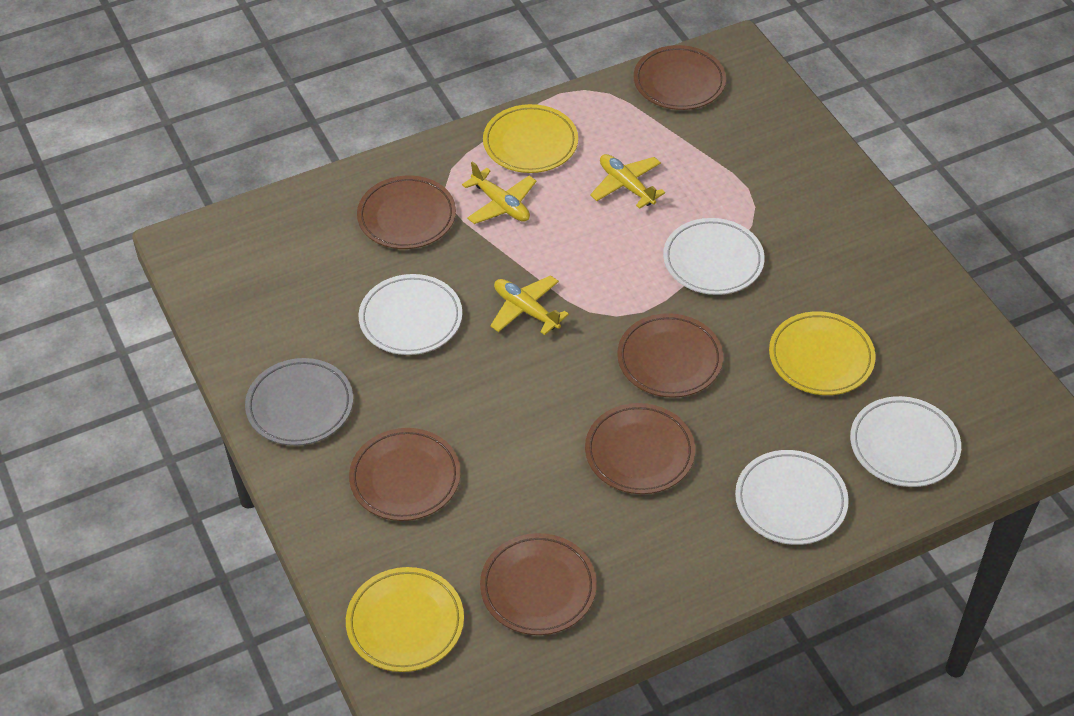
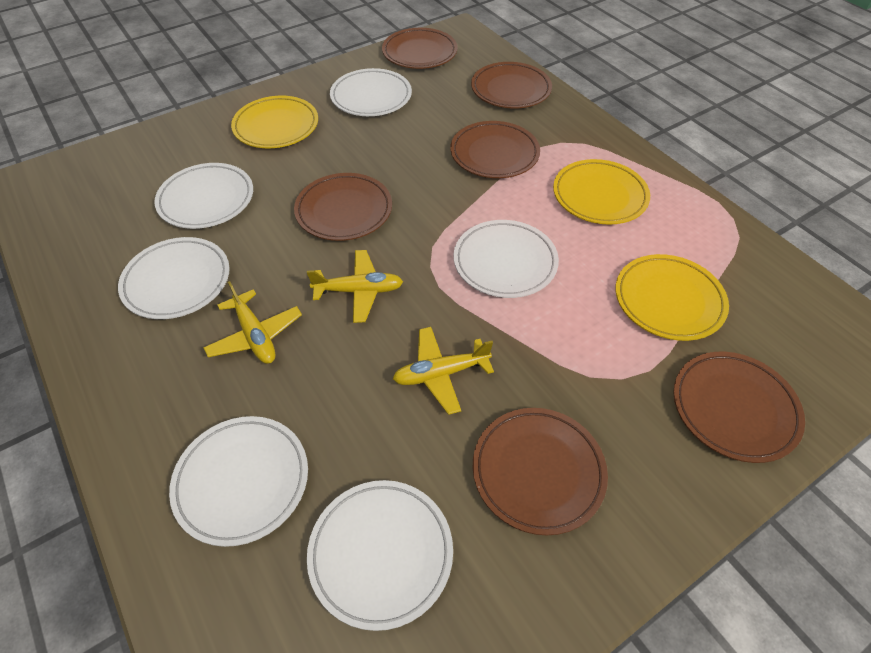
grey plate: 1 -> 0
white plate: 4 -> 6

